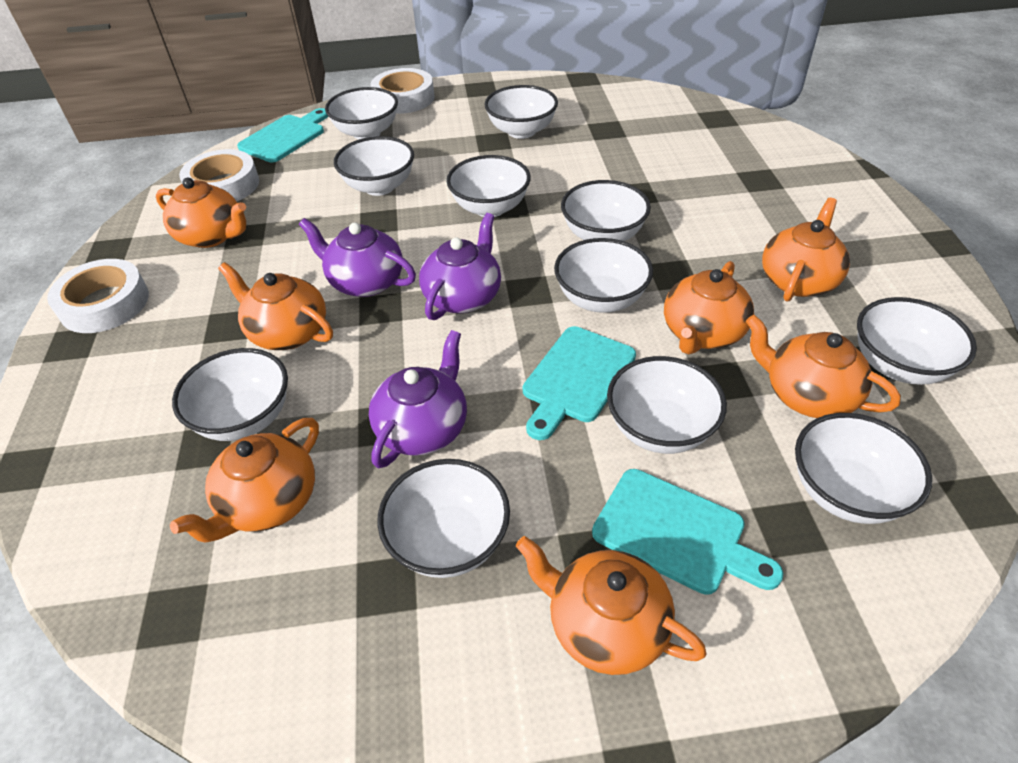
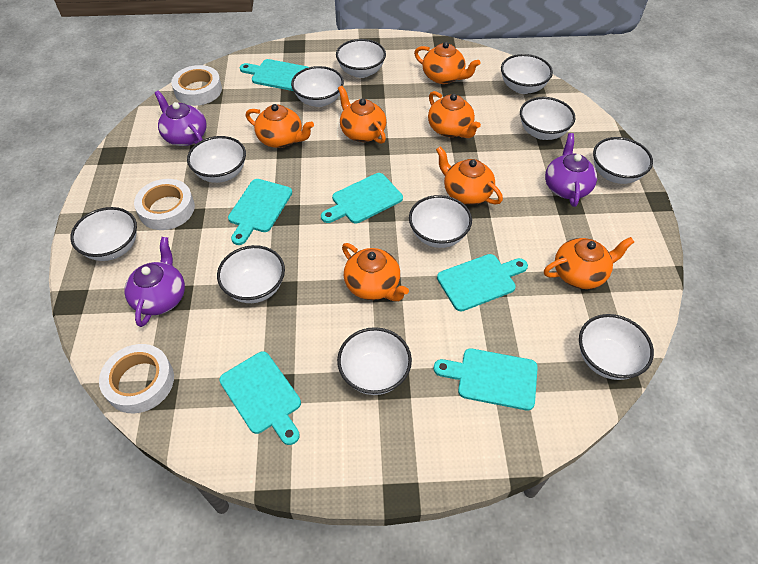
turquoise cutting board: 3 -> 6

